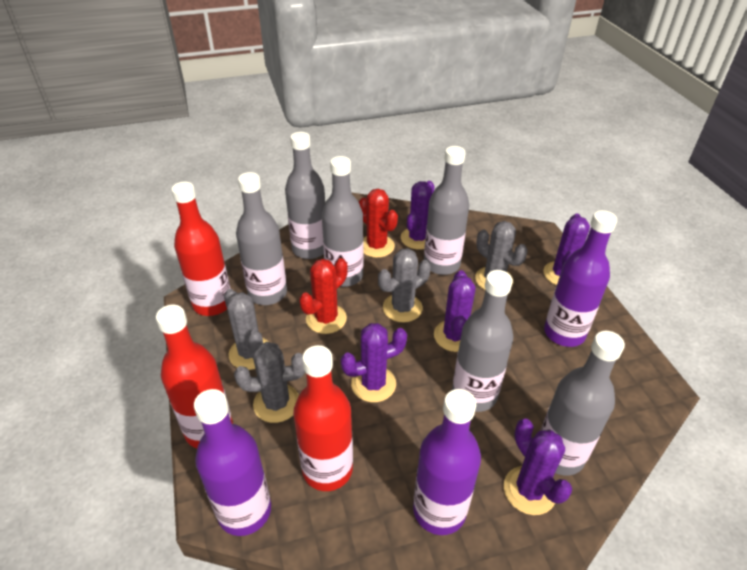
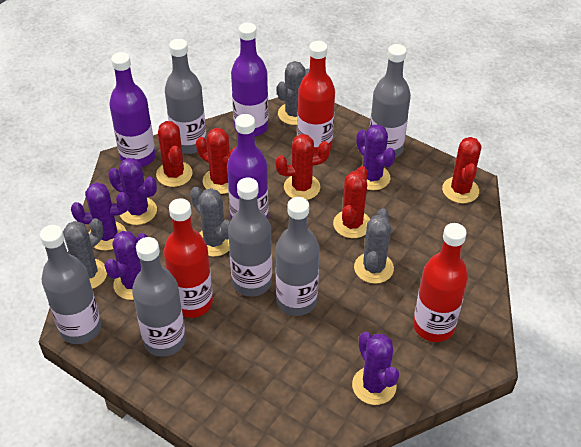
red cactus: 2 -> 5

